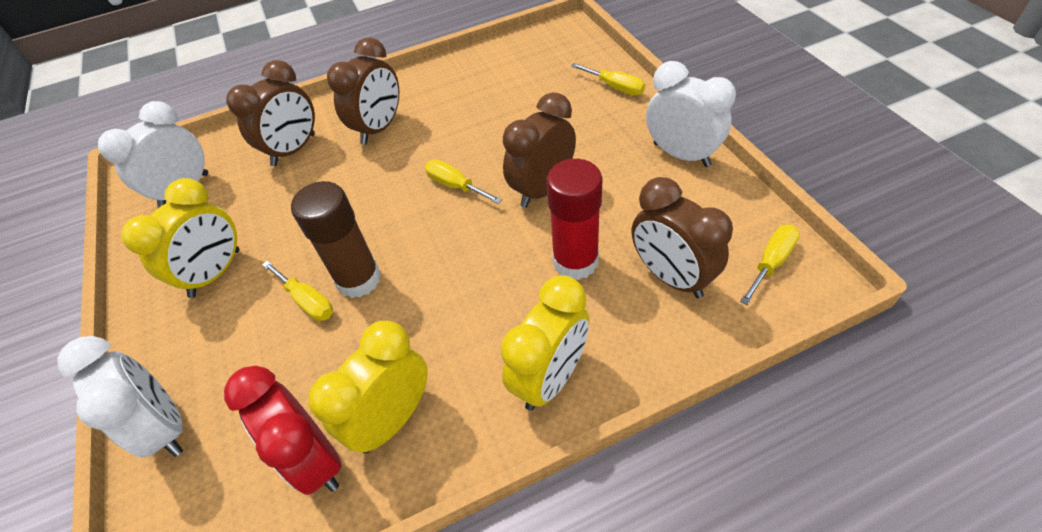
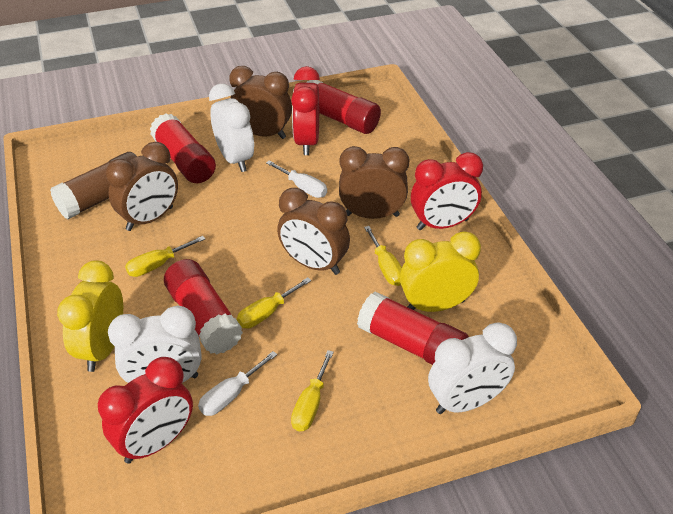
red clock: 1 -> 3
red glue stick: 1 -> 4
white screwdriver: 0 -> 2
yellow clock: 3 -> 2

